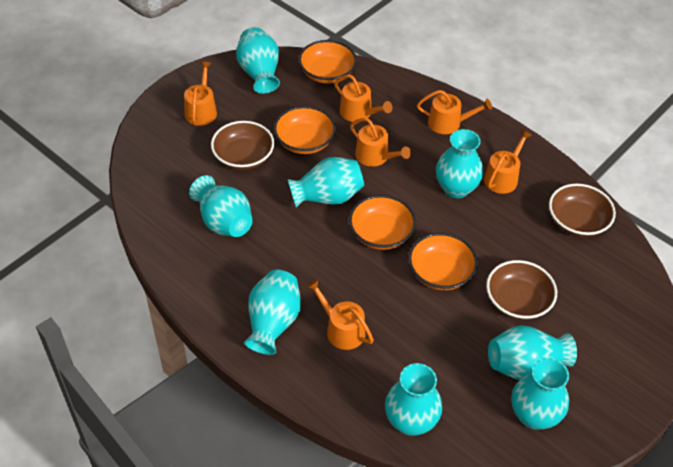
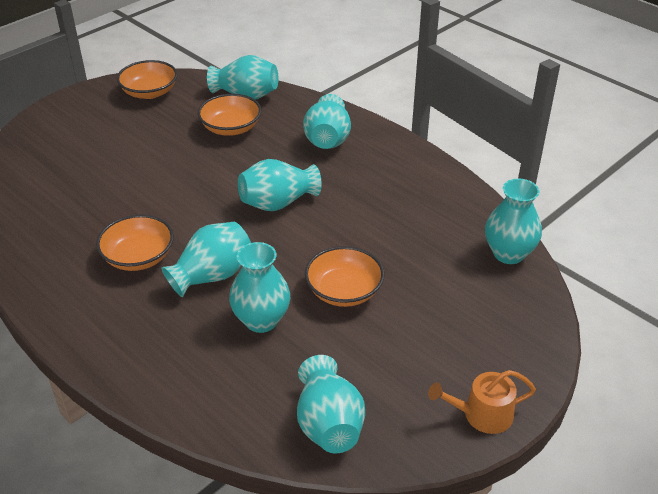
brown bowl: 3 -> 0
orange watering can: 6 -> 1
turquoise vase: 8 -> 7

